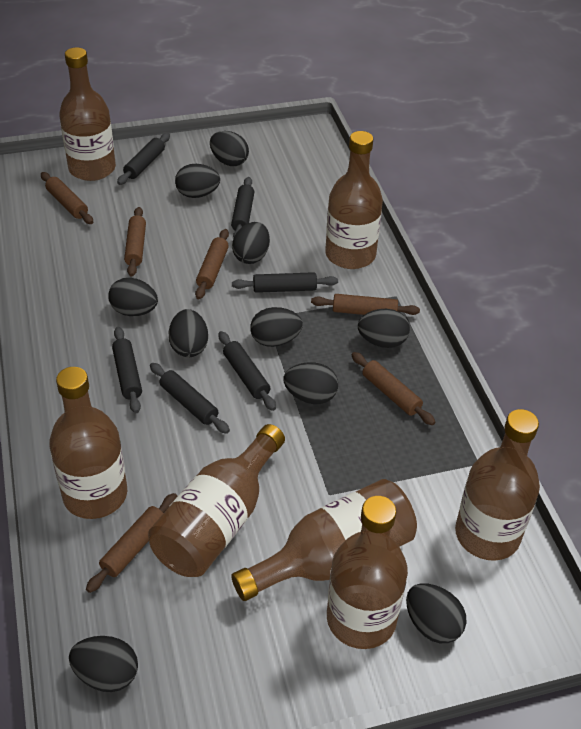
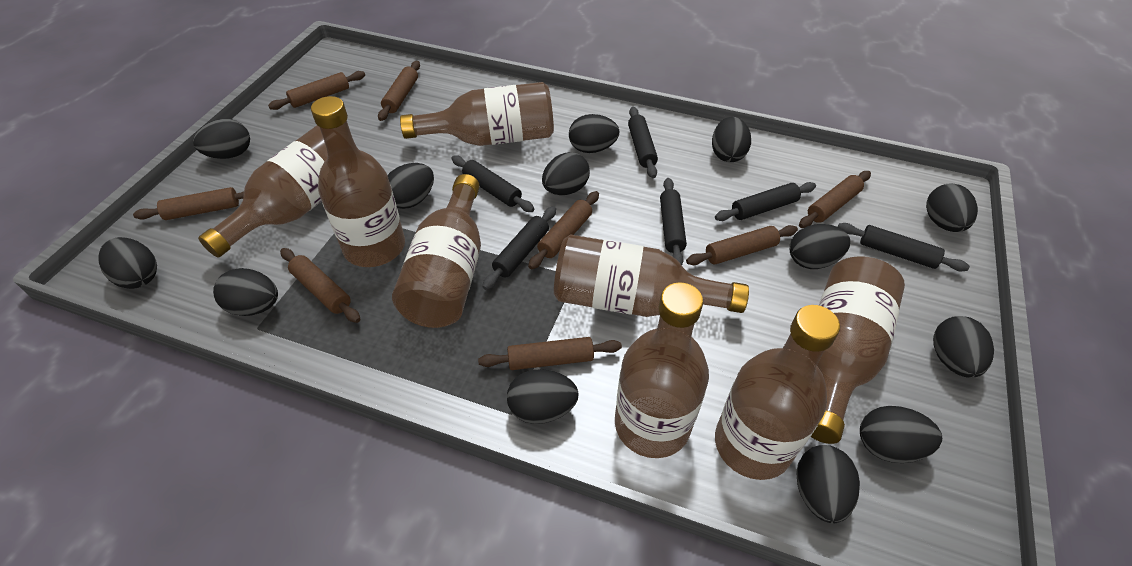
black egg: 10 -> 13
brown bottle: 7 -> 8
brown rolling pin: 6 -> 8

